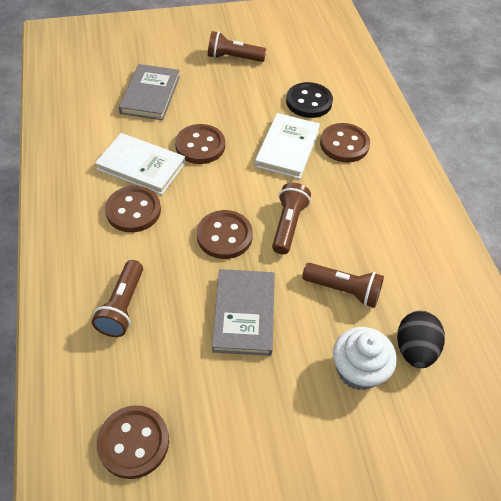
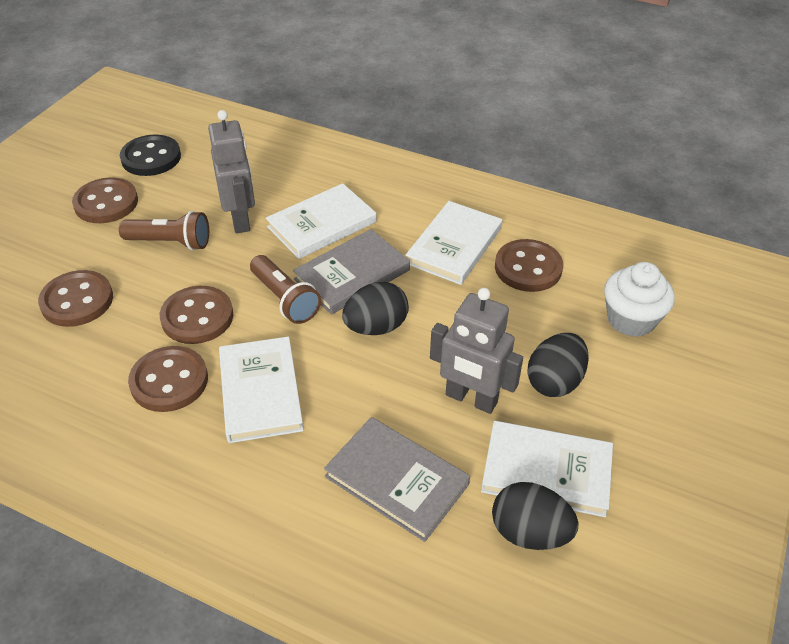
black egg: 1 -> 3
brown flashlight: 4 -> 2
grey robot: 0 -> 2
white book: 2 -> 4

